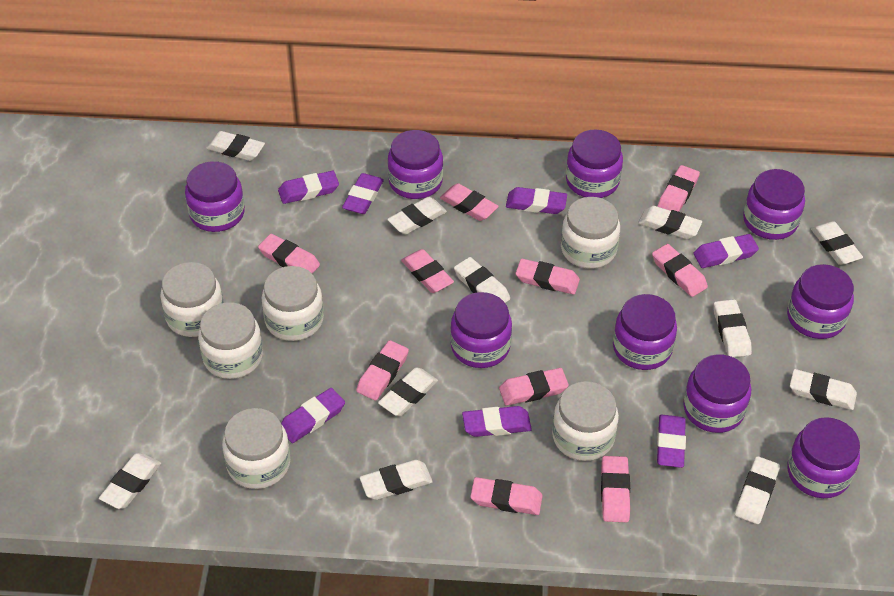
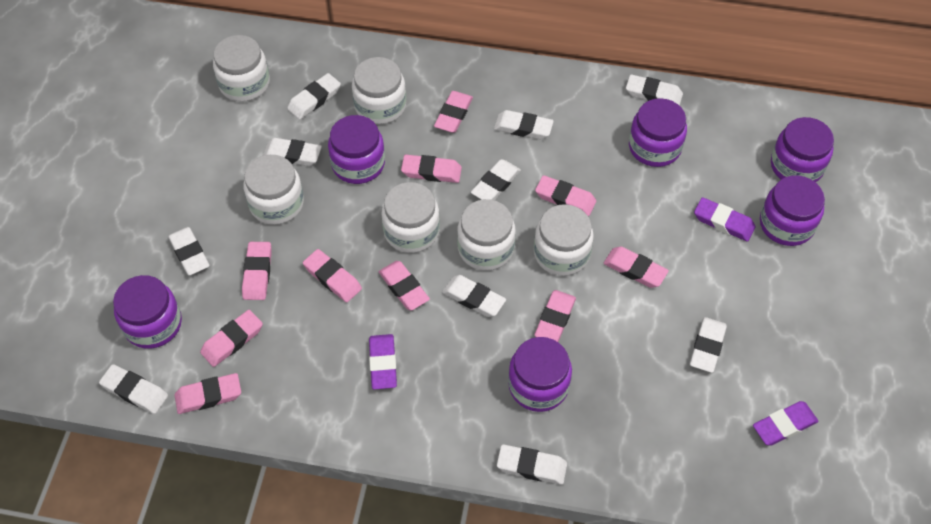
purple eraser: 7 -> 3
purple jar: 9 -> 6
white eraser: 11 -> 10

